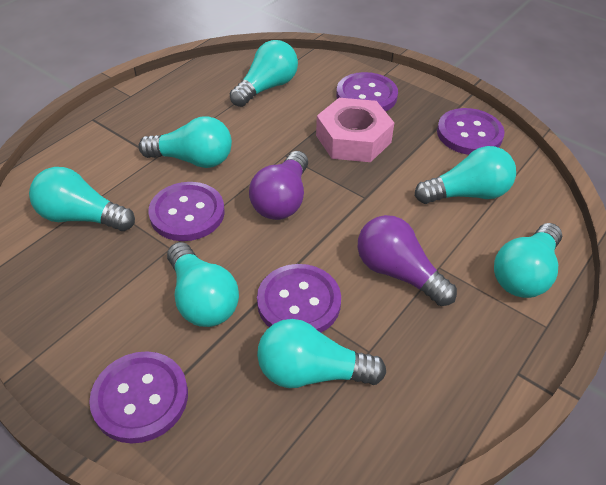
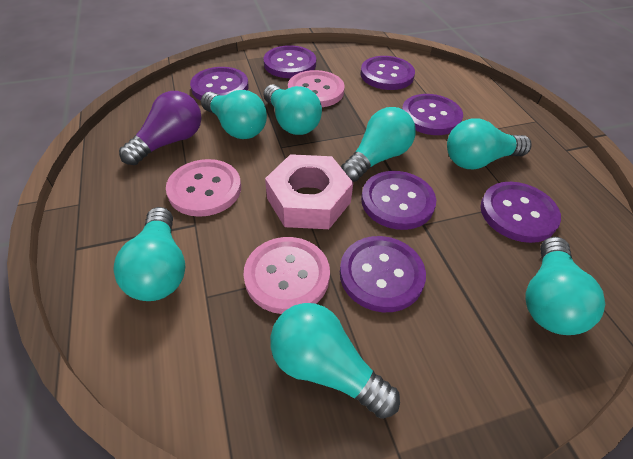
pink button: 0 -> 3
purple button: 5 -> 7
purple light bulb: 2 -> 1

